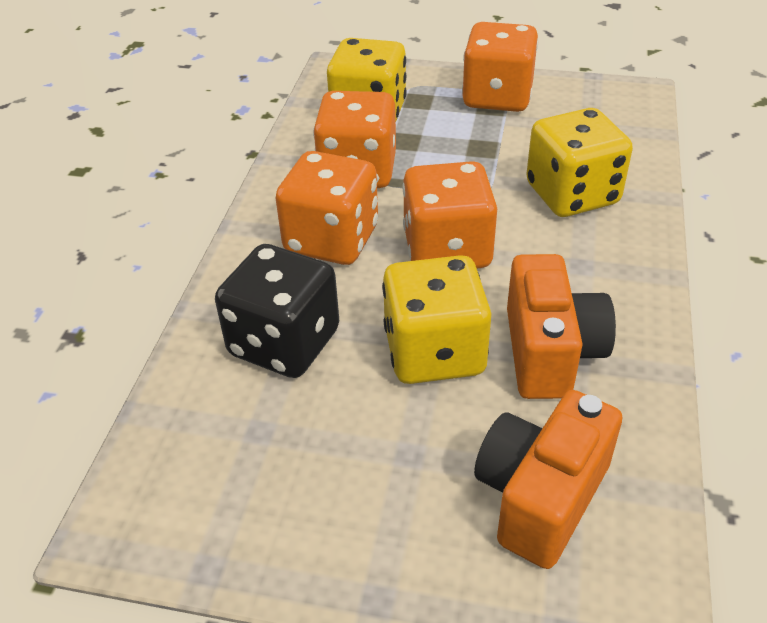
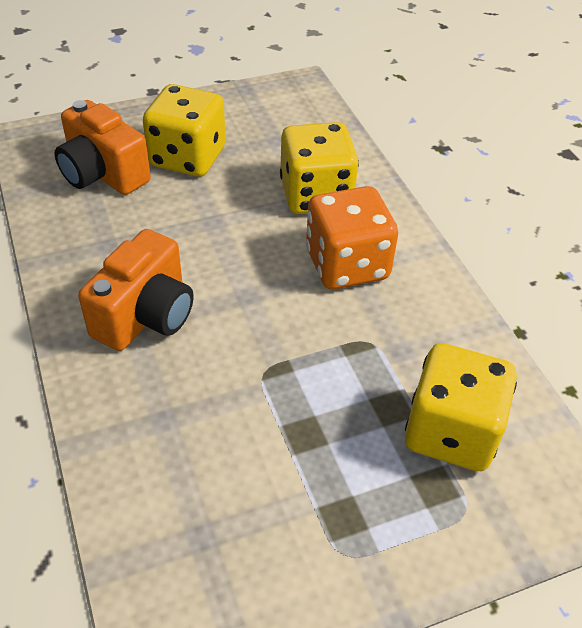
black dice: 1 -> 0
orange dice: 4 -> 1

